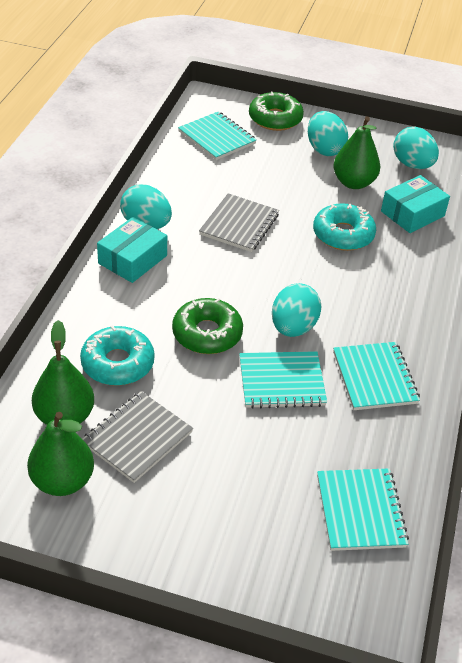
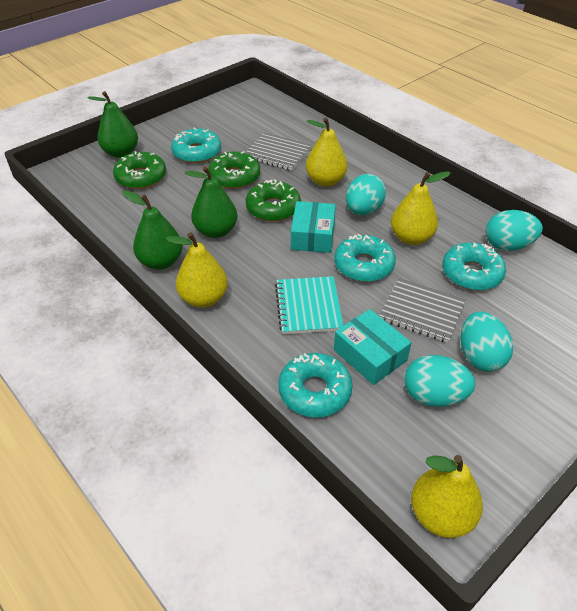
green donut: 2 -> 3
turquoise donut: 2 -> 4
turquoise notebook: 4 -> 1
yellow pear: 0 -> 4

